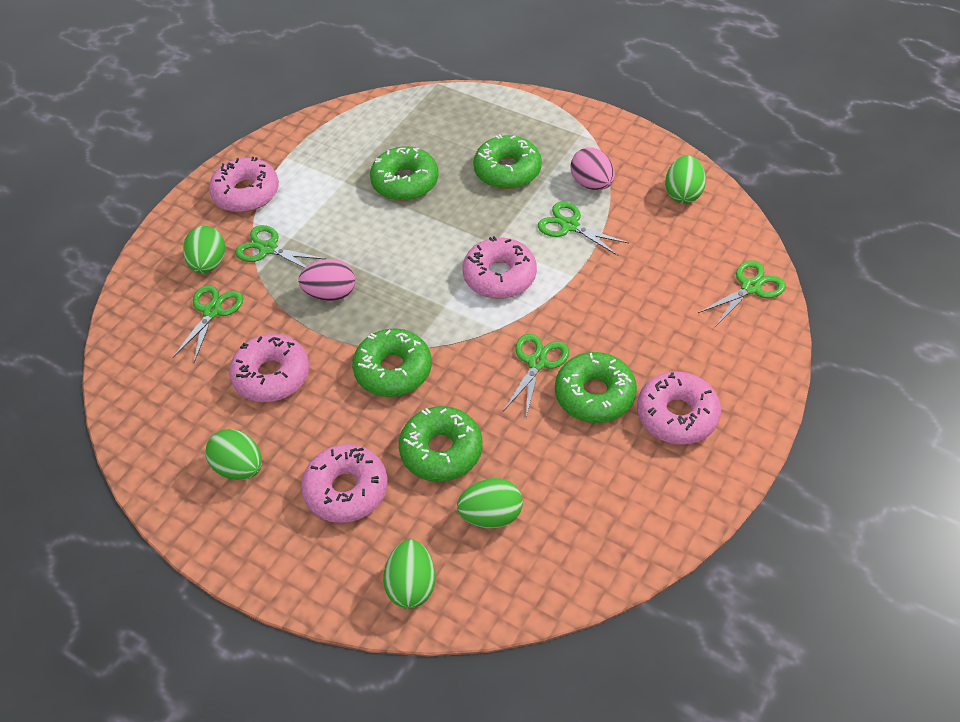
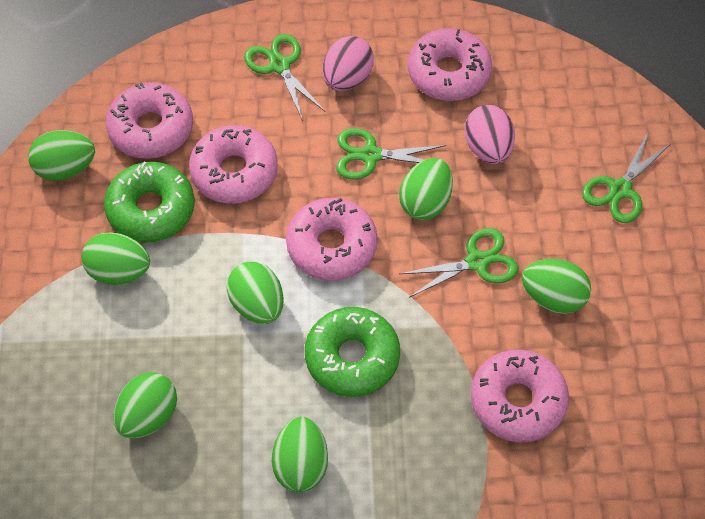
green donut: 5 -> 2
green egg: 5 -> 7
green scissors: 5 -> 4

